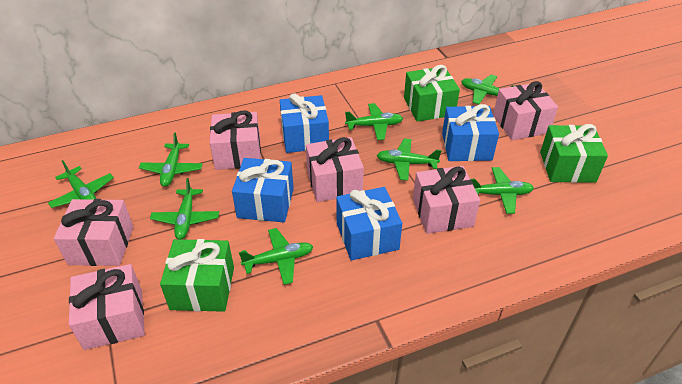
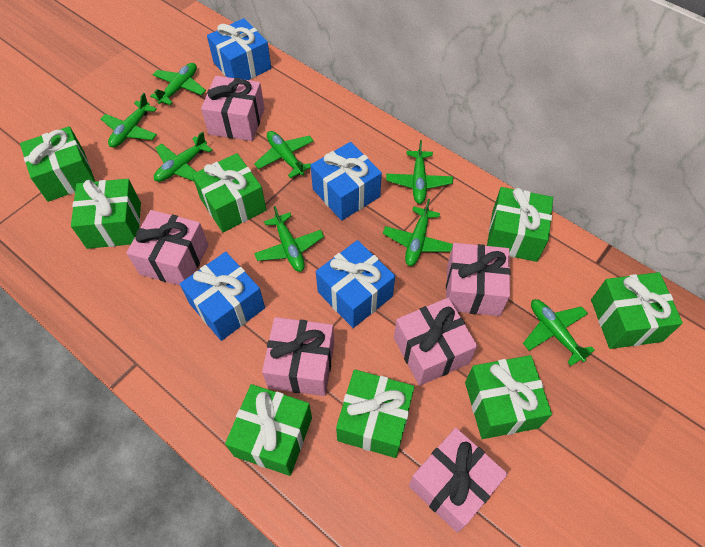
green gift: 3 -> 8

